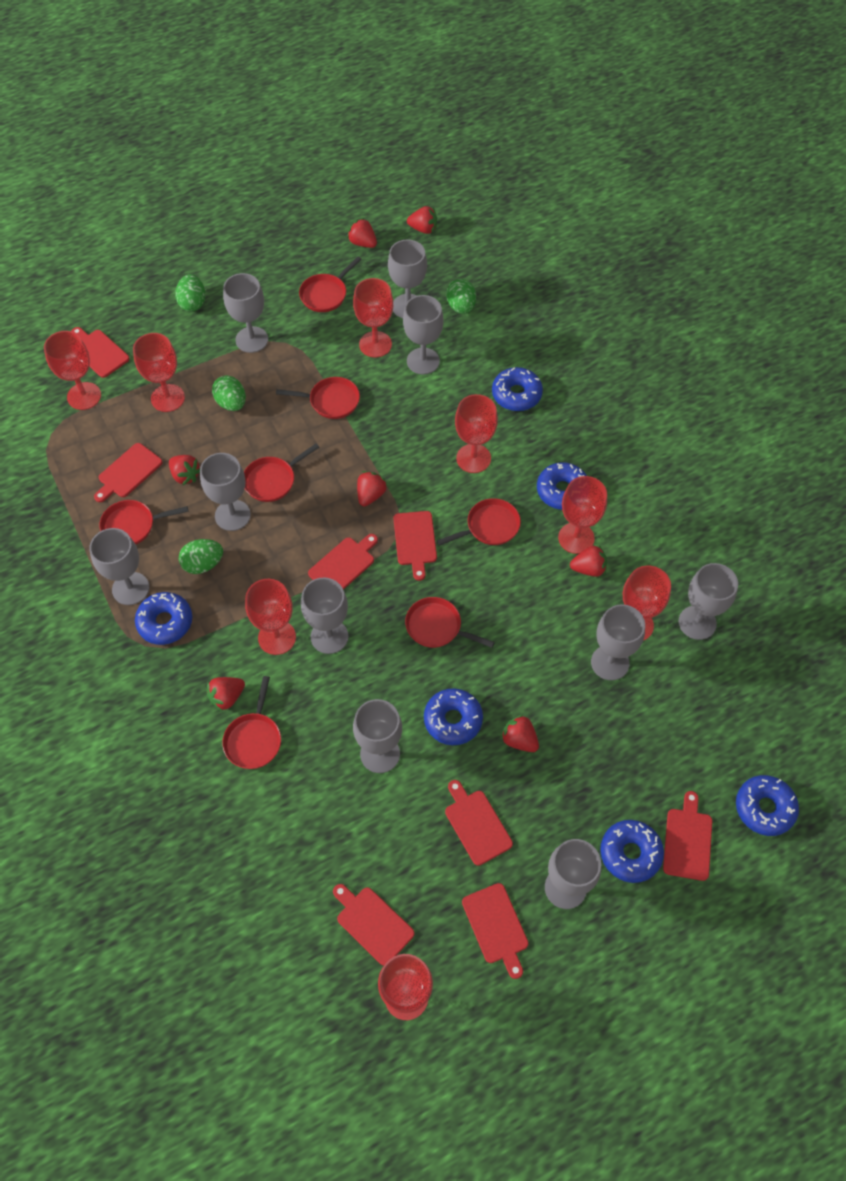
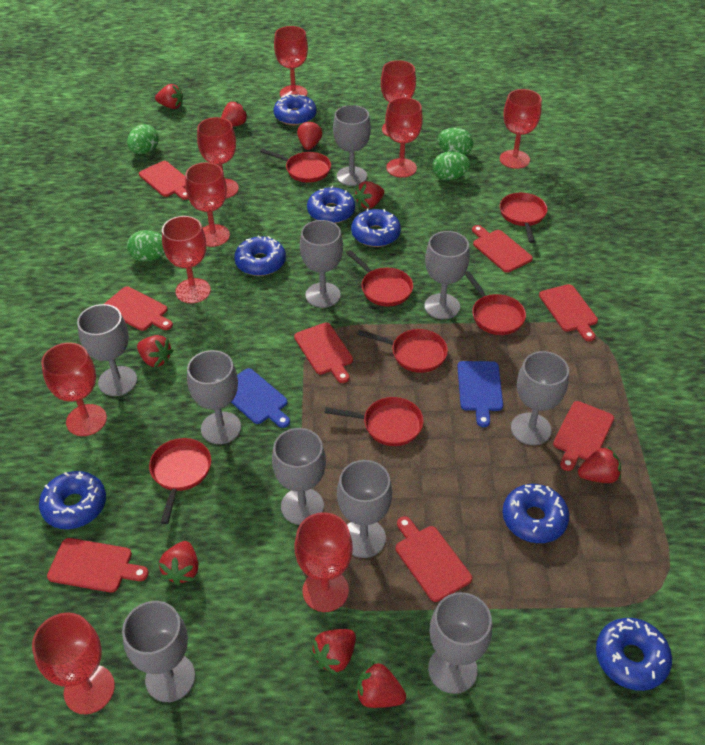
blue cutting board: 0 -> 2
blue donut: 6 -> 7
red goblet: 8 -> 10
red strawberry: 7 -> 9

